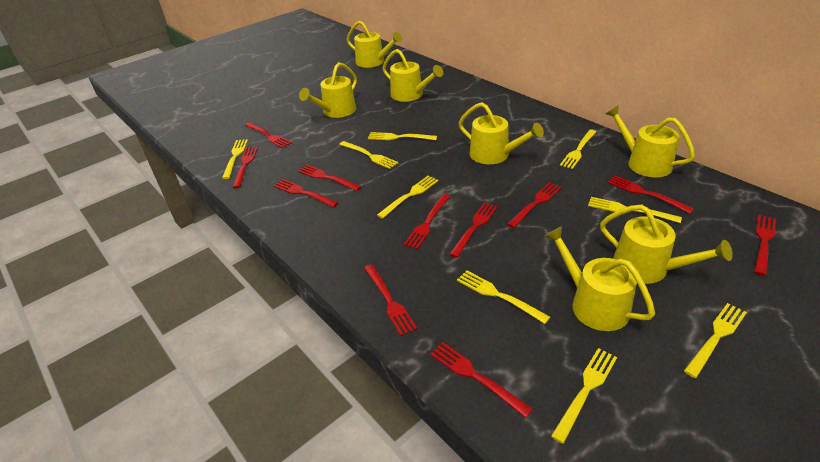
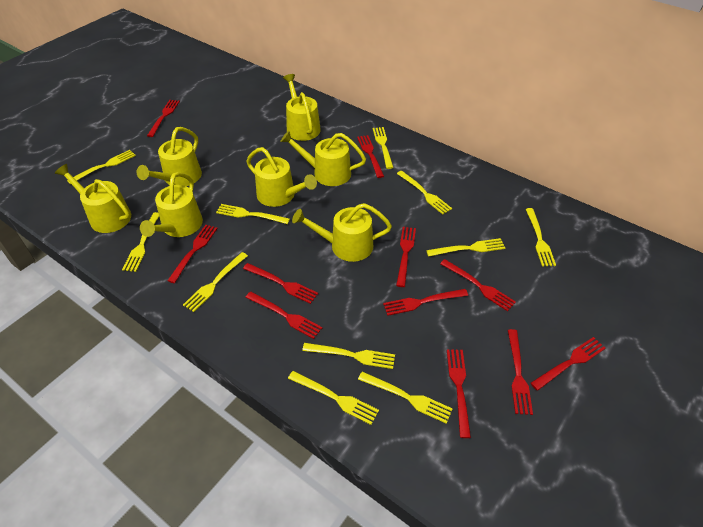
yellow fork: 9 -> 11

